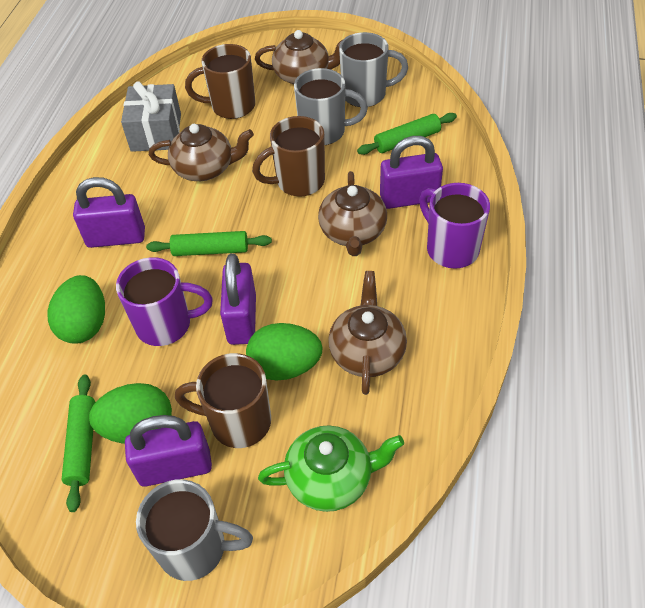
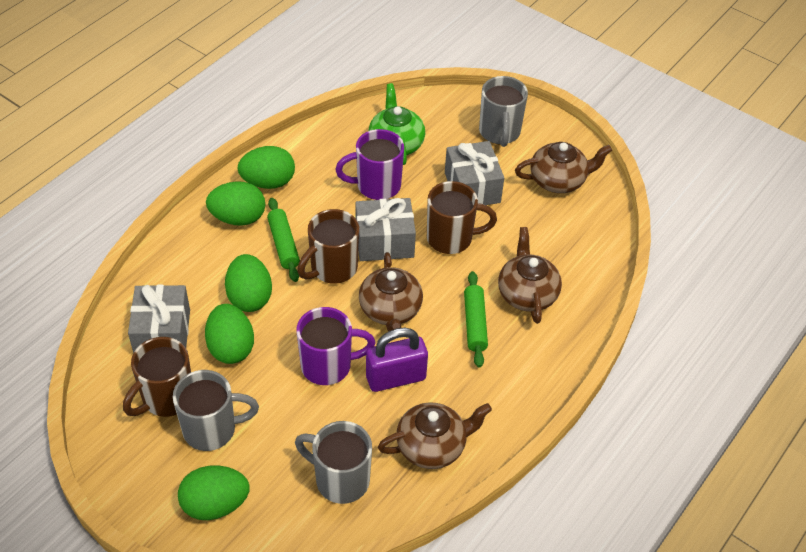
green egg: 3 -> 5
green rolling pin: 3 -> 2
grey gift: 1 -> 3
purple padlock: 4 -> 1

